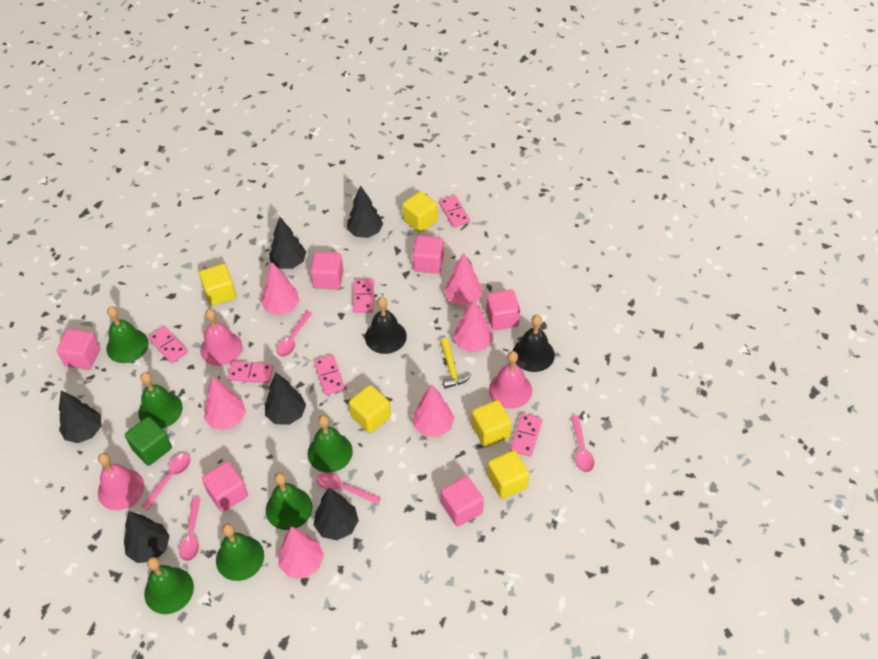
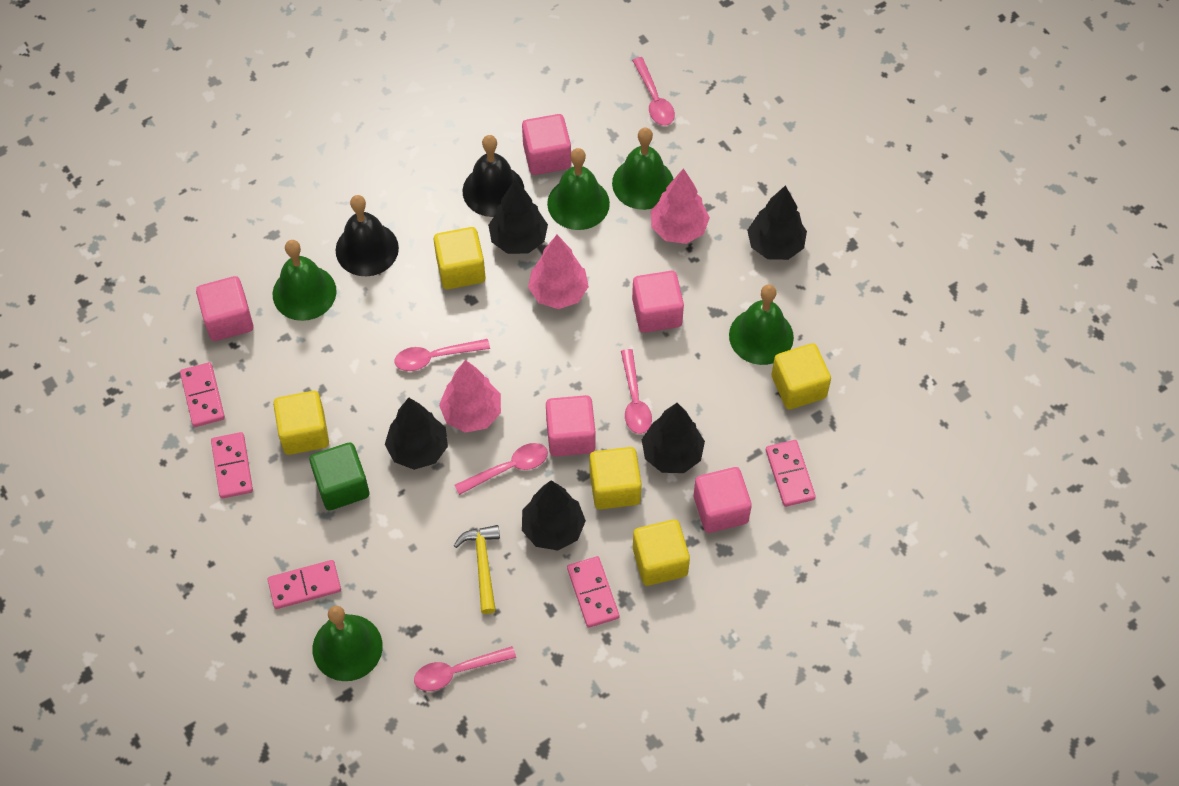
black tree: 6 -> 5
green bell: 6 -> 5
pink bell: 3 -> 0
pink cube: 6 -> 5
pink domino: 6 -> 5
pink tree: 6 -> 3

